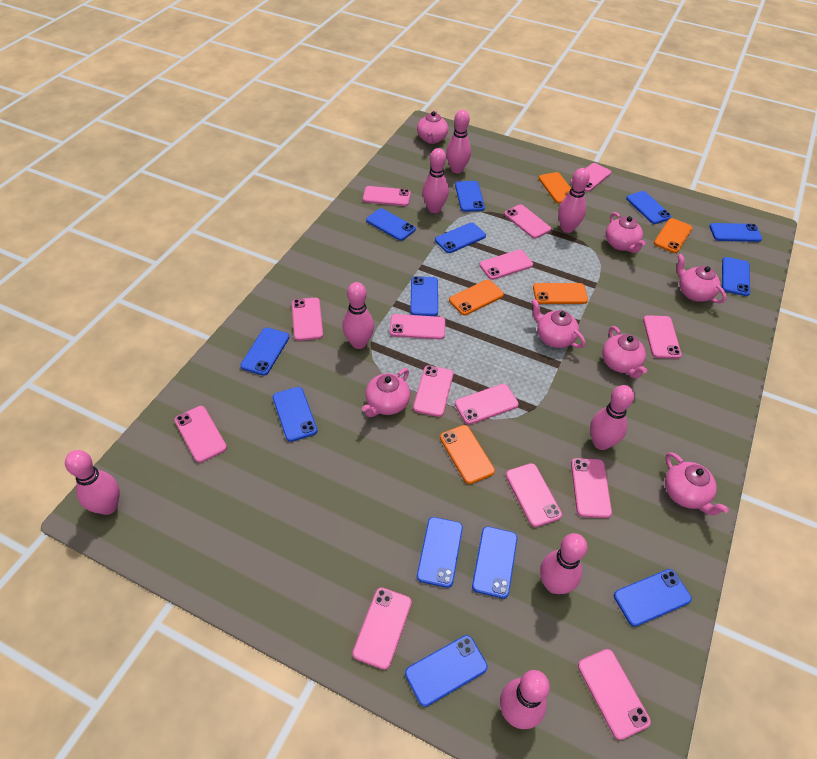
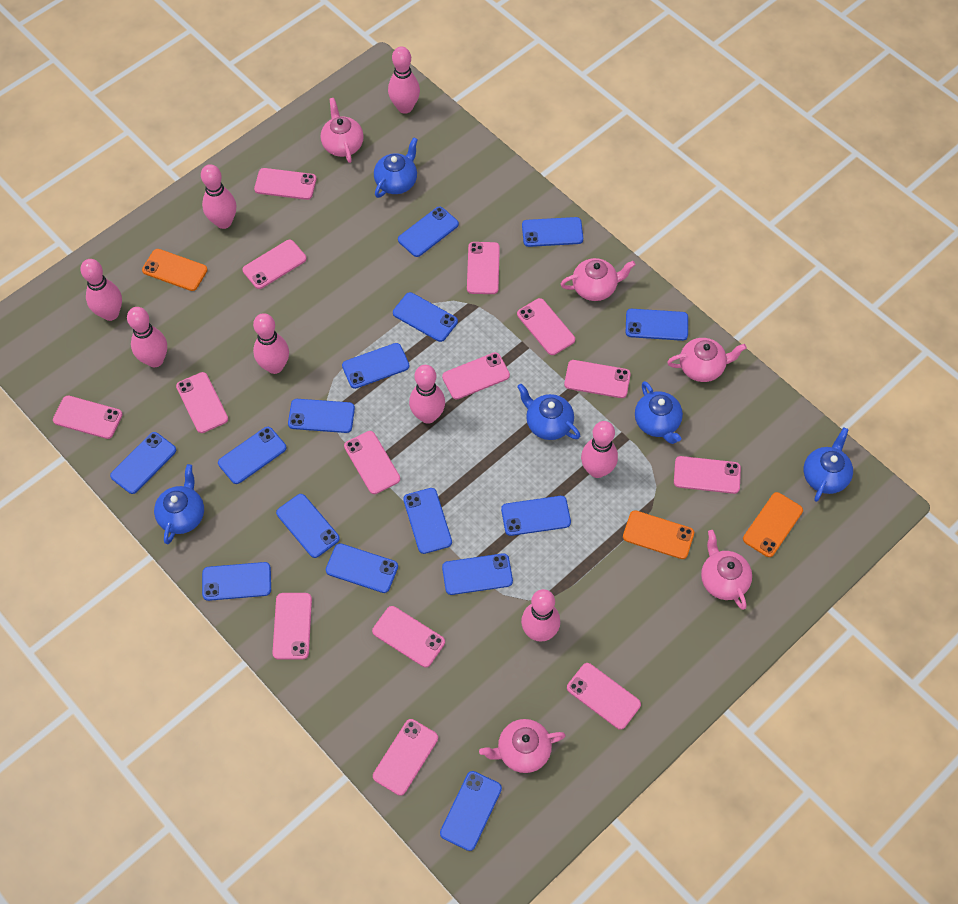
blue phone: 13 -> 15
blue teapot: 0 -> 5
orange phone: 5 -> 3
pink teapot: 7 -> 5

